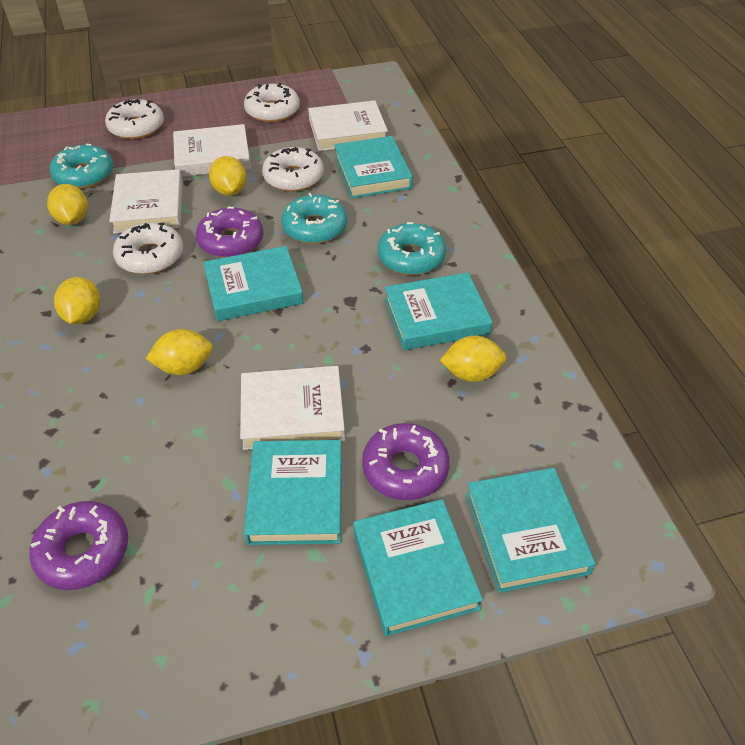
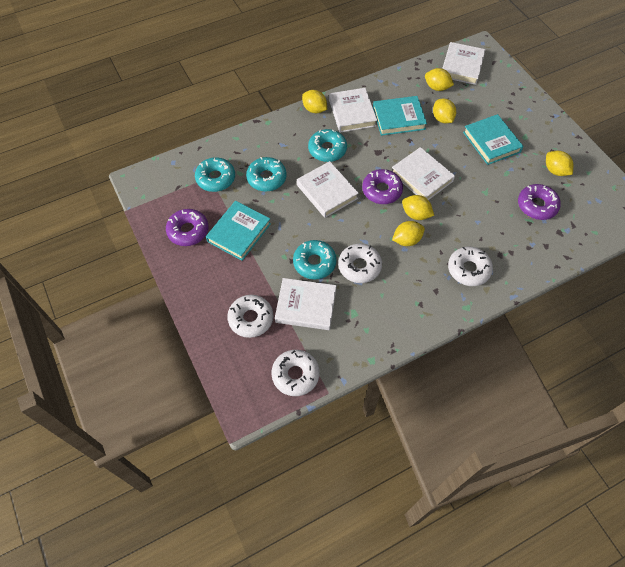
turquoise book: 6 -> 3
turquoise donut: 3 -> 4
white book: 4 -> 5
yellow lemon: 5 -> 6

